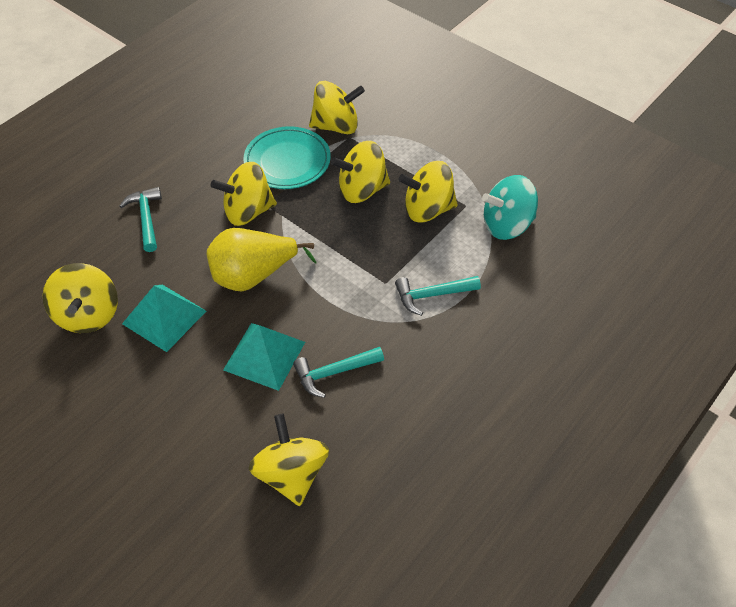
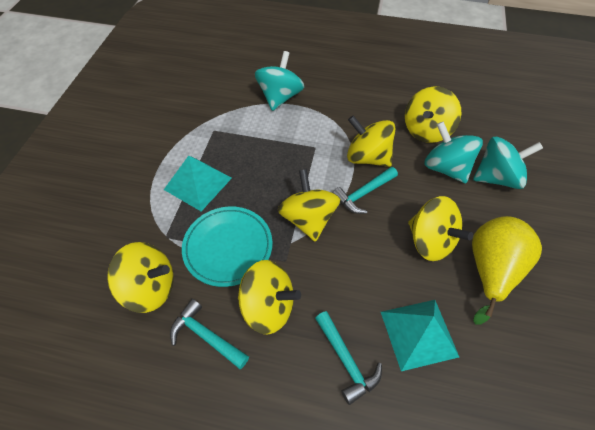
turquoise spinning top: 1 -> 3

